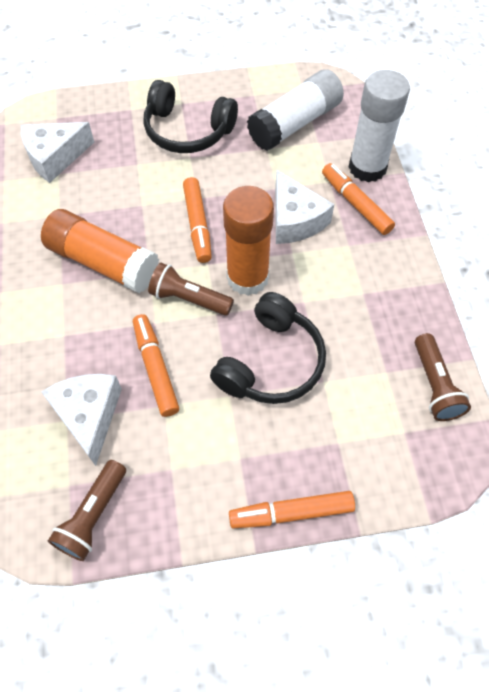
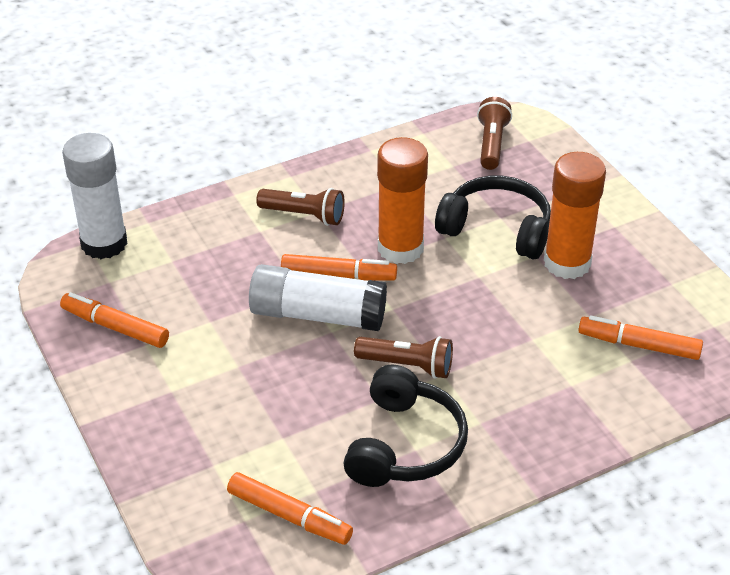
white cheese: 3 -> 0

